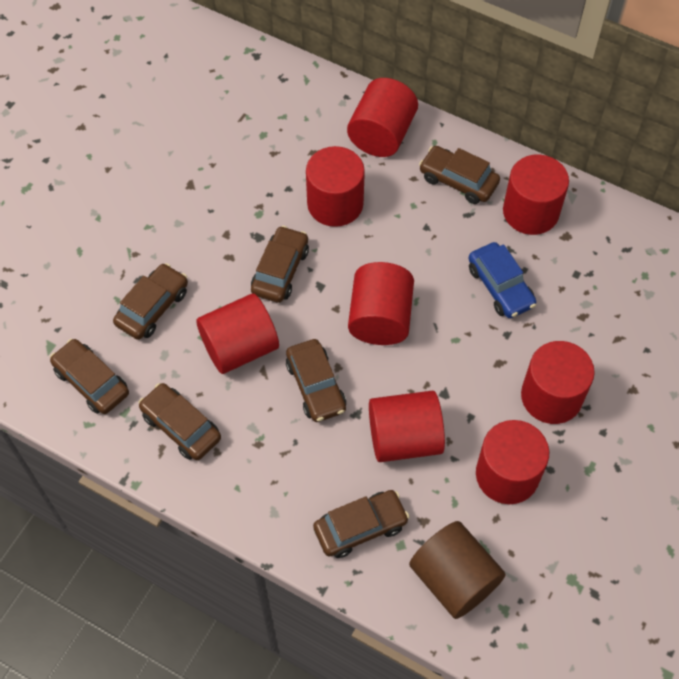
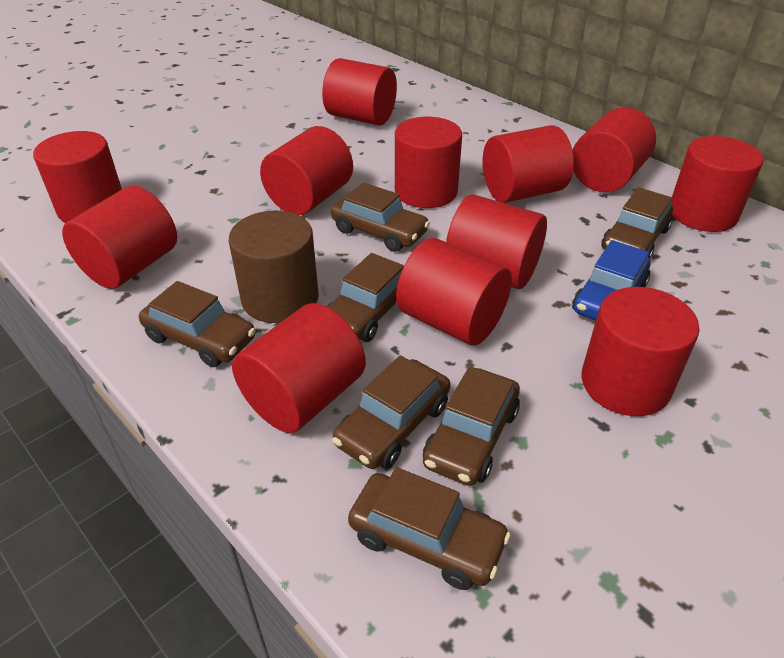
red cylinder: 8 -> 12

